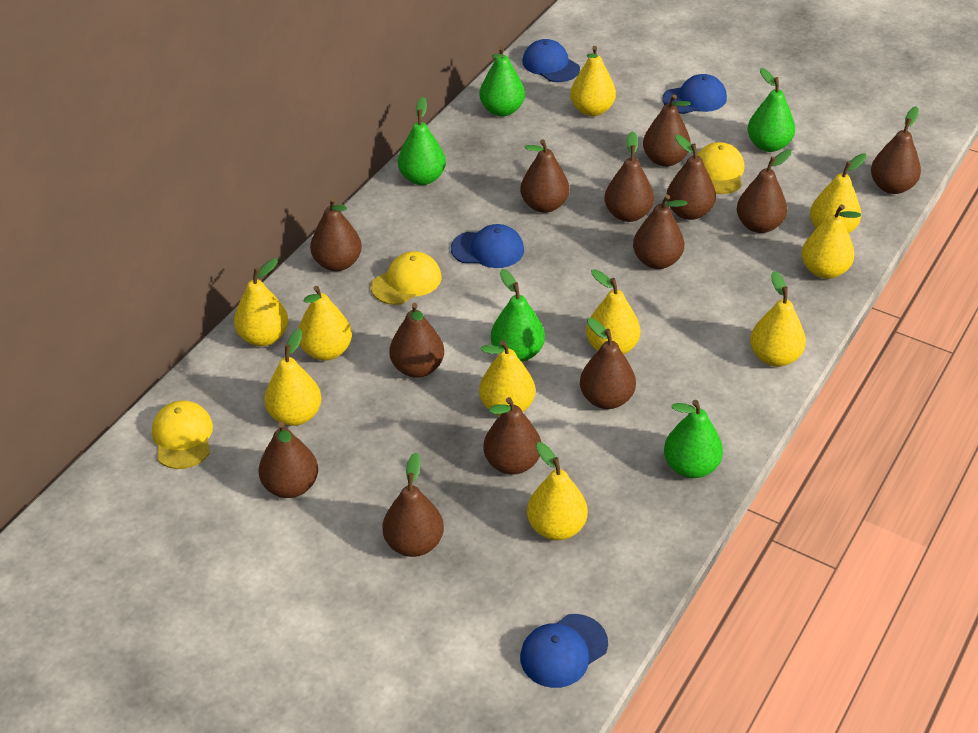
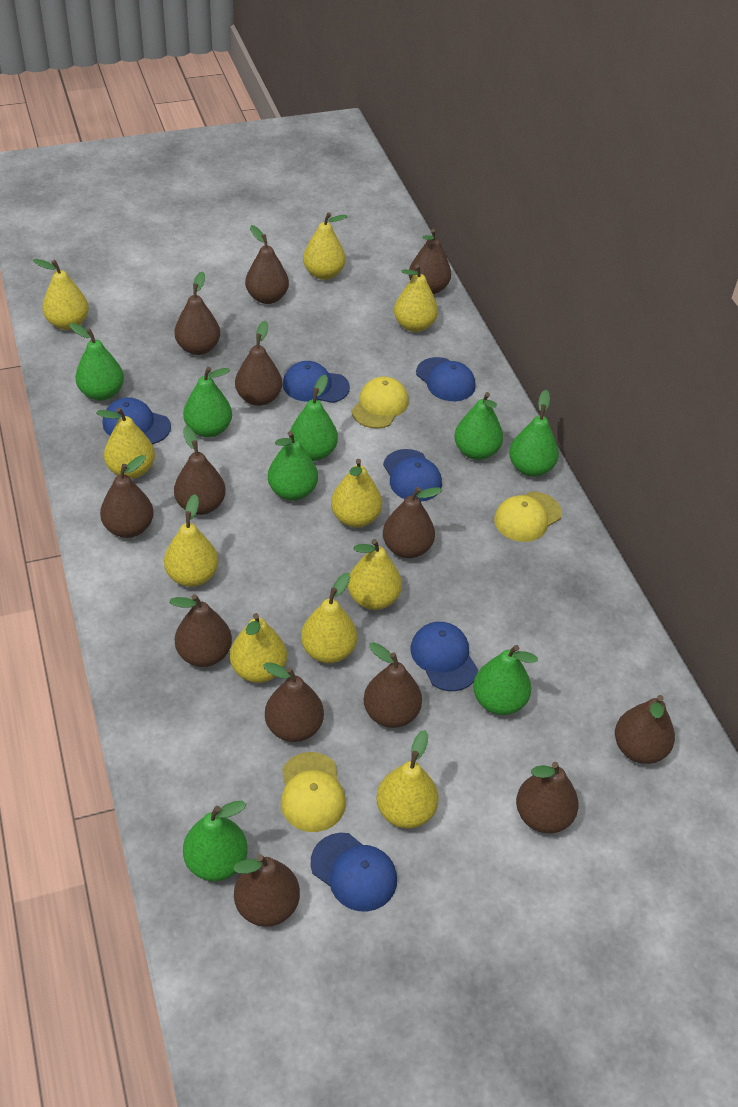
blue cap: 4 -> 6
green pear: 5 -> 8

